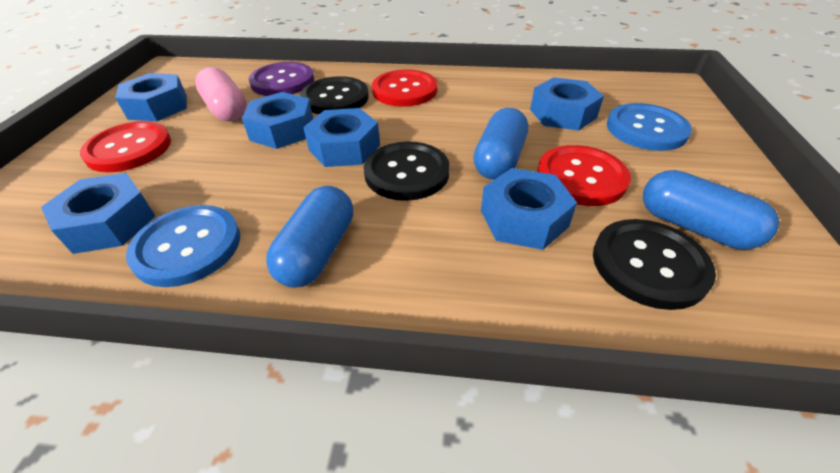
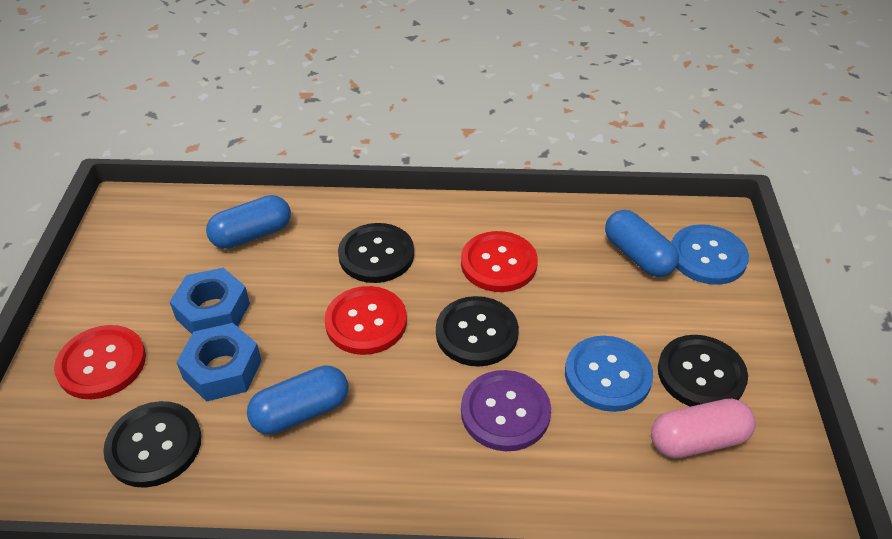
black button: 3 -> 4
blue nut: 6 -> 2

